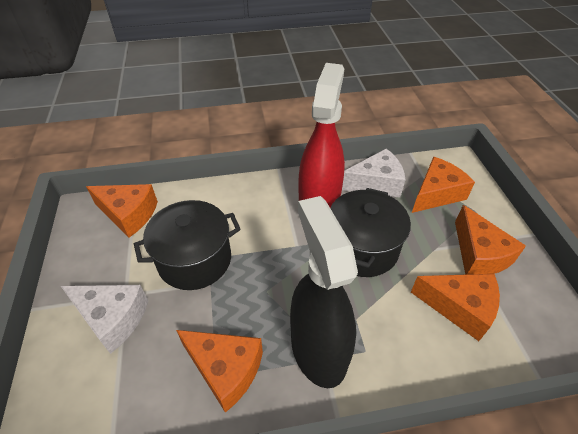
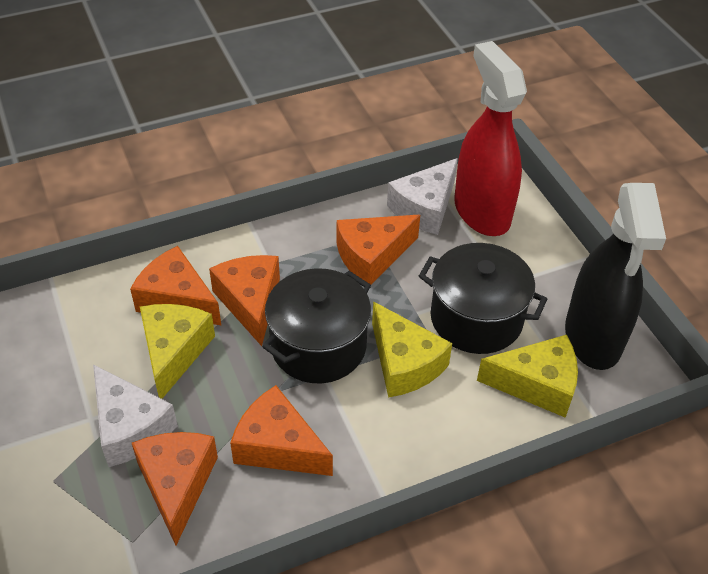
yellow cheese: 0 -> 3

